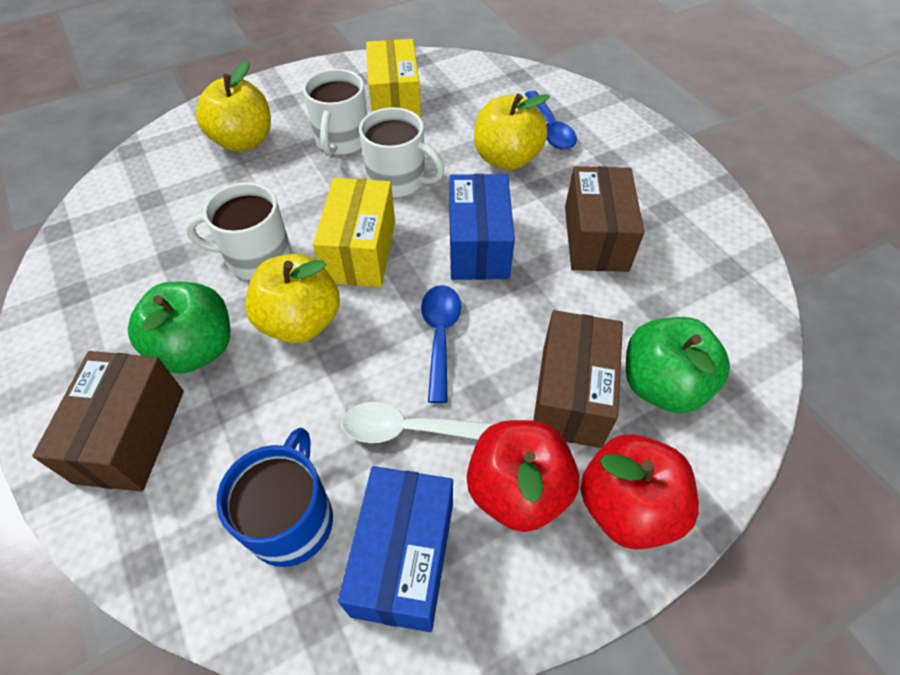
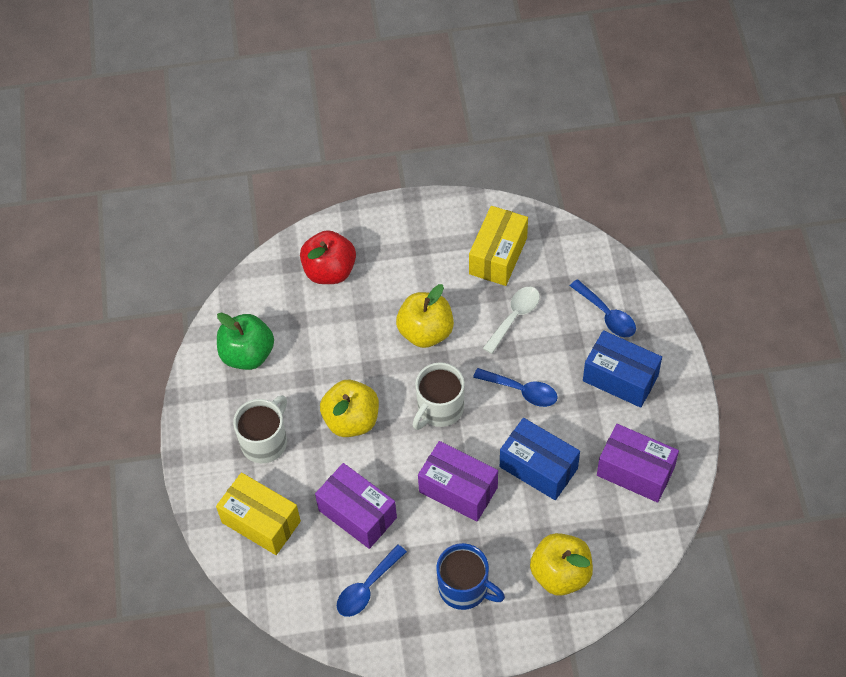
blue spoon: 2 -> 3
brown box: 3 -> 0
green apple: 2 -> 1
purple box: 0 -> 3
red apple: 2 -> 1
white mug: 3 -> 2

